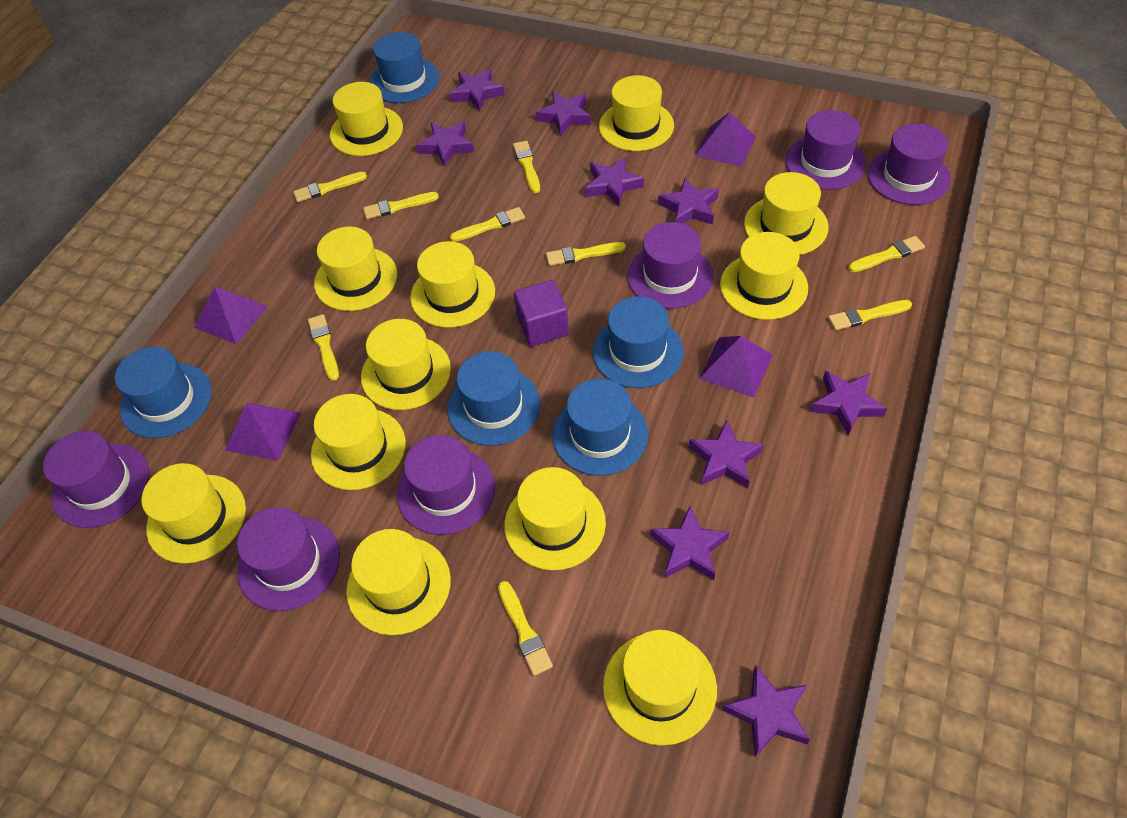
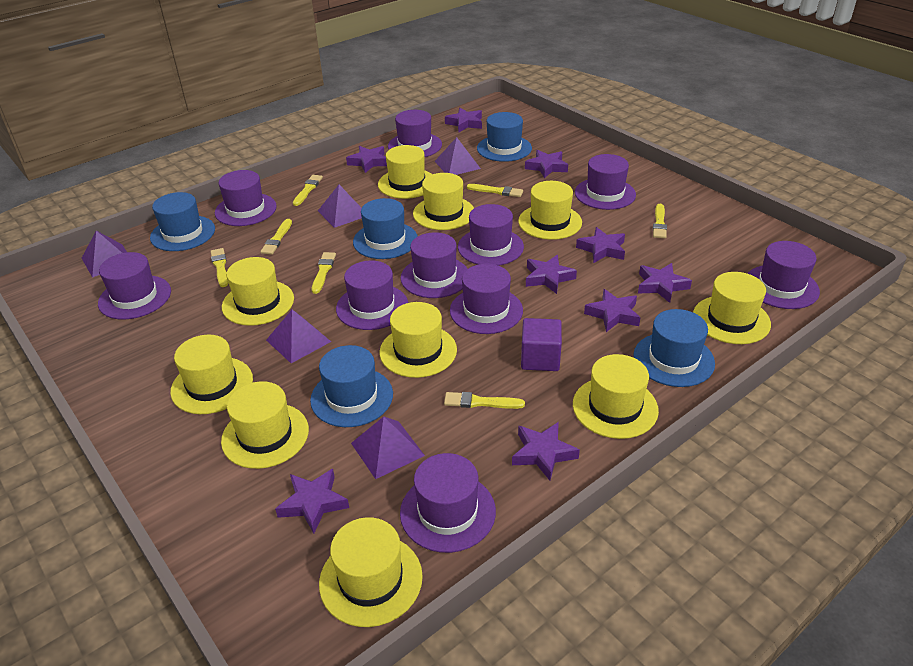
purple hat: 6 -> 10
purple pyramid: 4 -> 5
yellow brush: 9 -> 7
yellow hat: 12 -> 10

